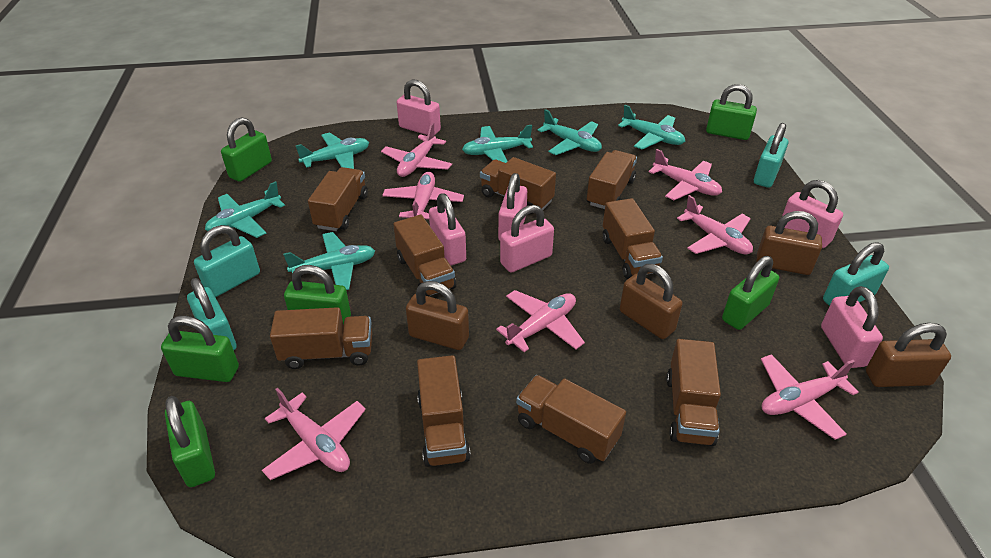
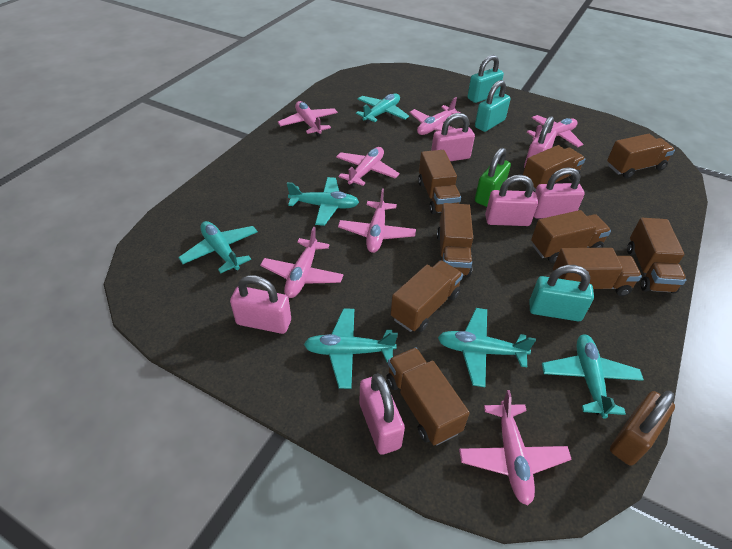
brown padlock: 4 -> 1
green padlock: 6 -> 1
turquoise padlock: 4 -> 3

